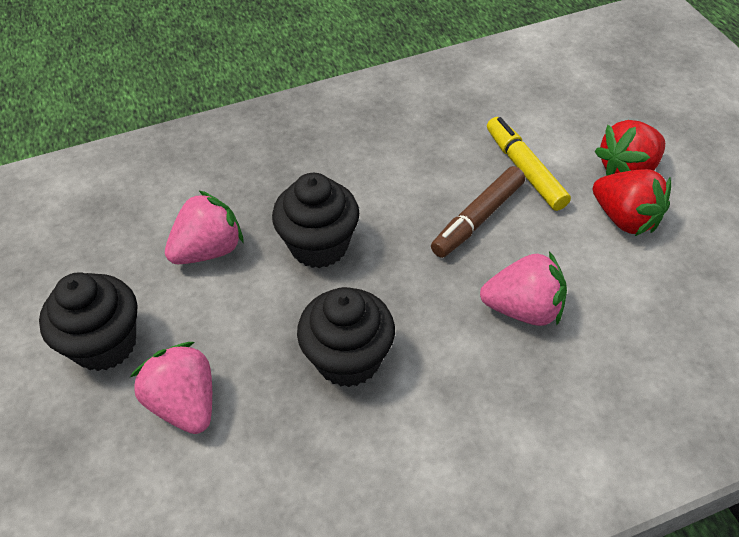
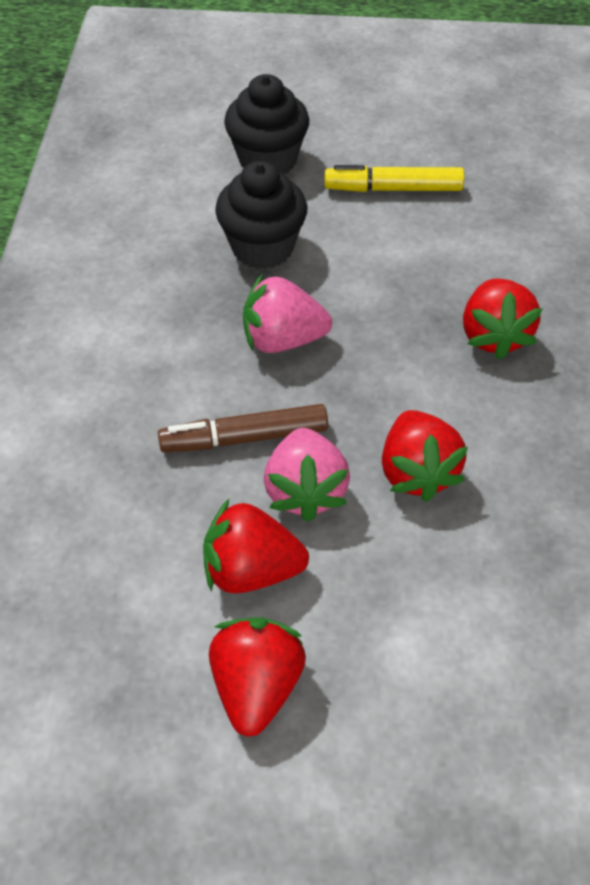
black cupcake: 3 -> 2
pink strawberry: 3 -> 2
red strawberry: 2 -> 4

